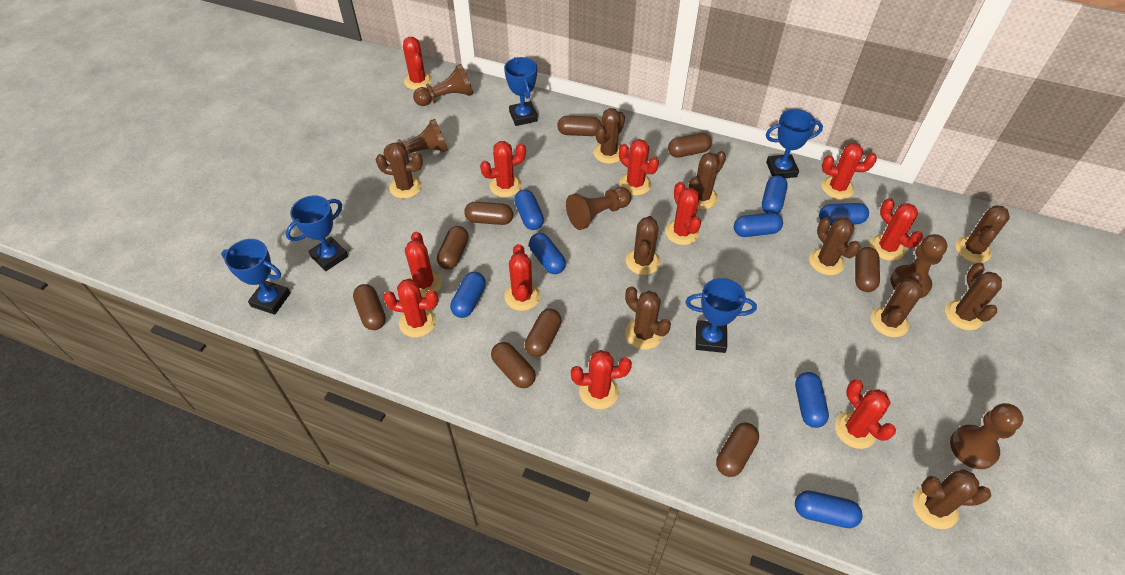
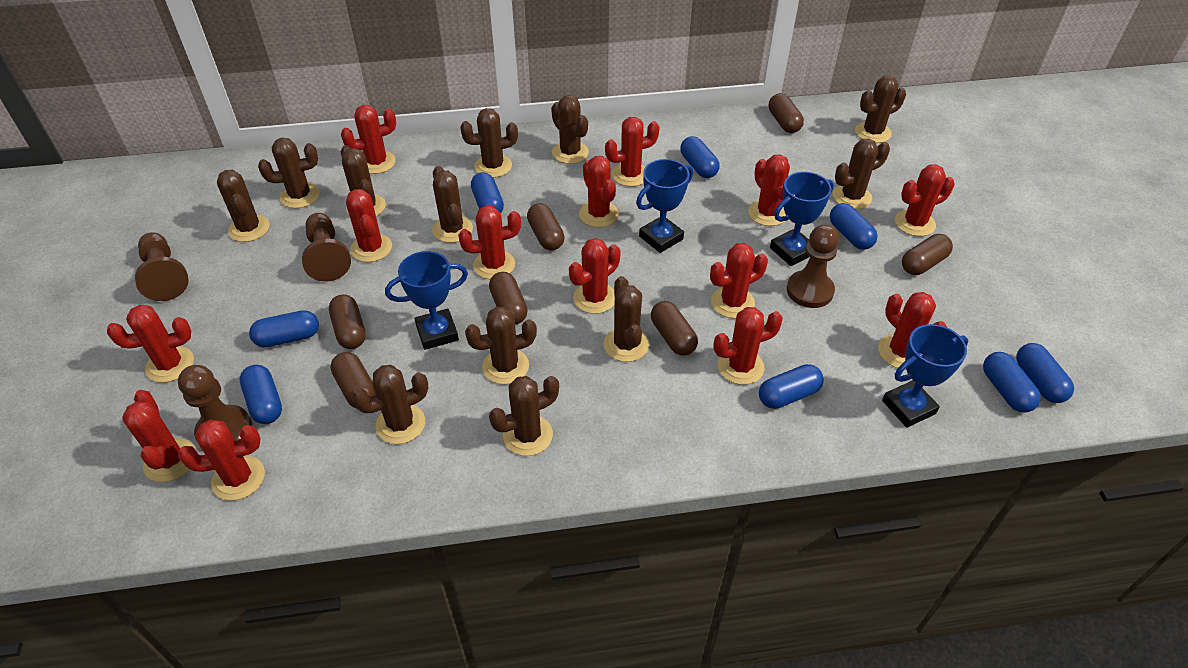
blue trophy: 5 -> 4
brown cactus: 10 -> 12
brown capsule: 9 -> 7
brown pawn: 5 -> 4
red cactus: 11 -> 14

